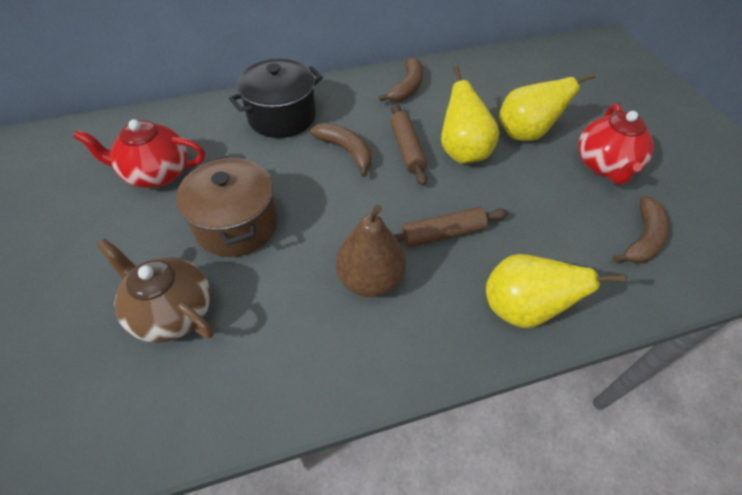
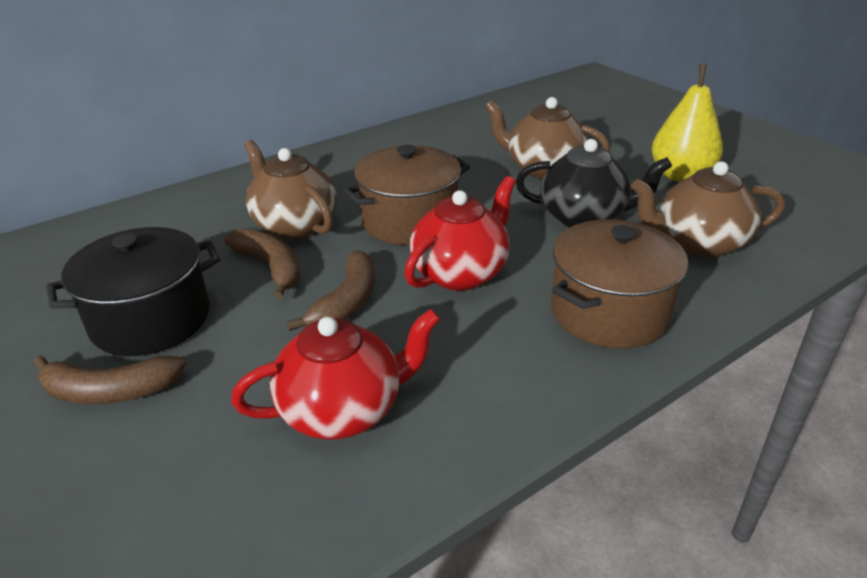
black teapot: 0 -> 1
brown pear: 1 -> 0
brown pot: 1 -> 2
brown rolling pin: 2 -> 0
brown teapot: 1 -> 3
yellow pear: 3 -> 1

